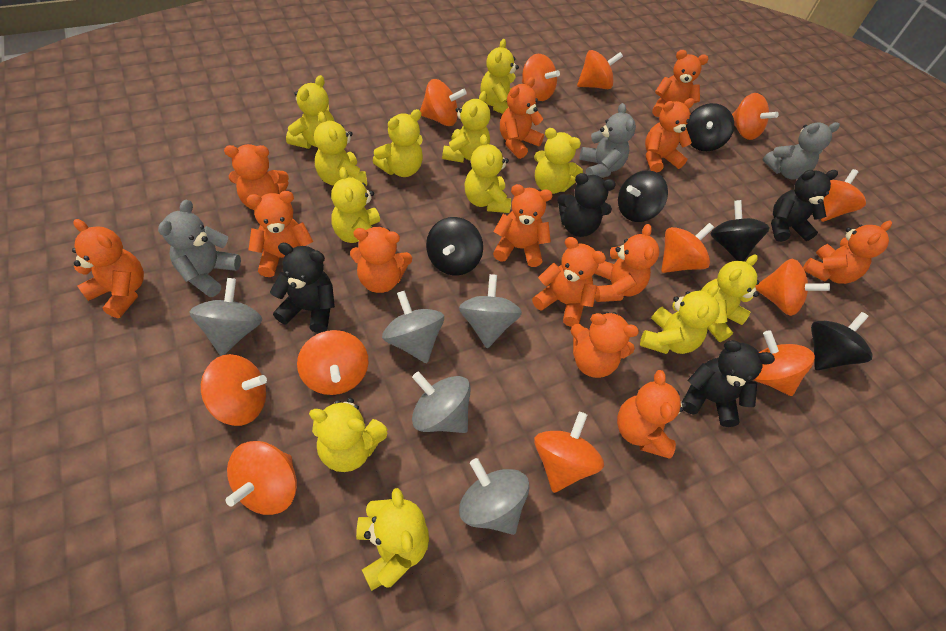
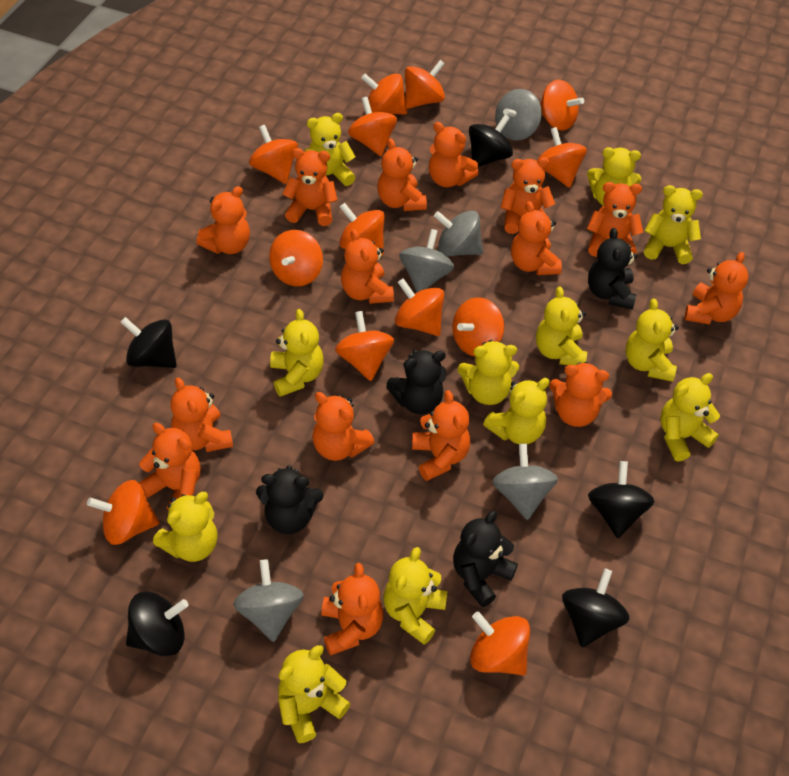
grey teddy bear: 3 -> 0
orange spinning top: 12 -> 13
orange teddy bear: 13 -> 15

